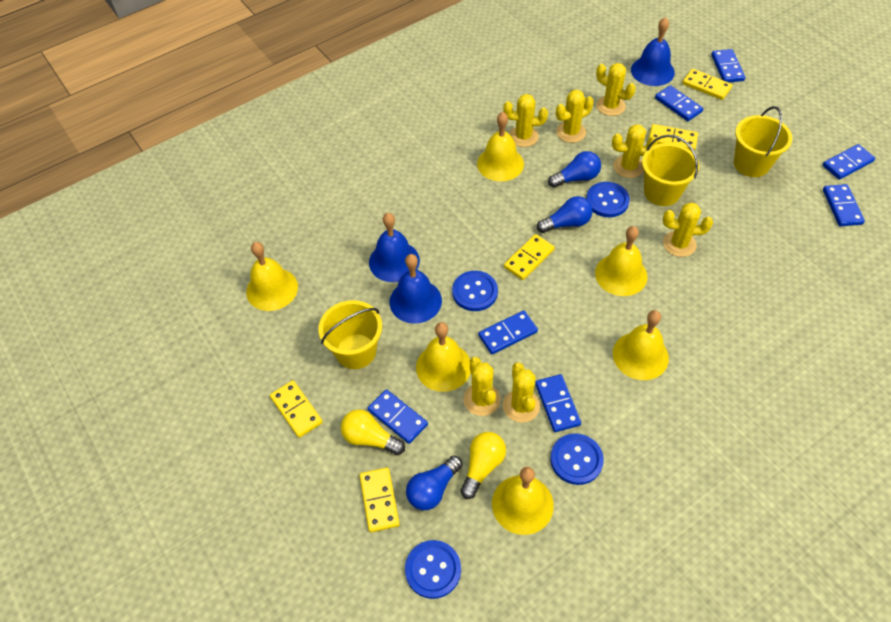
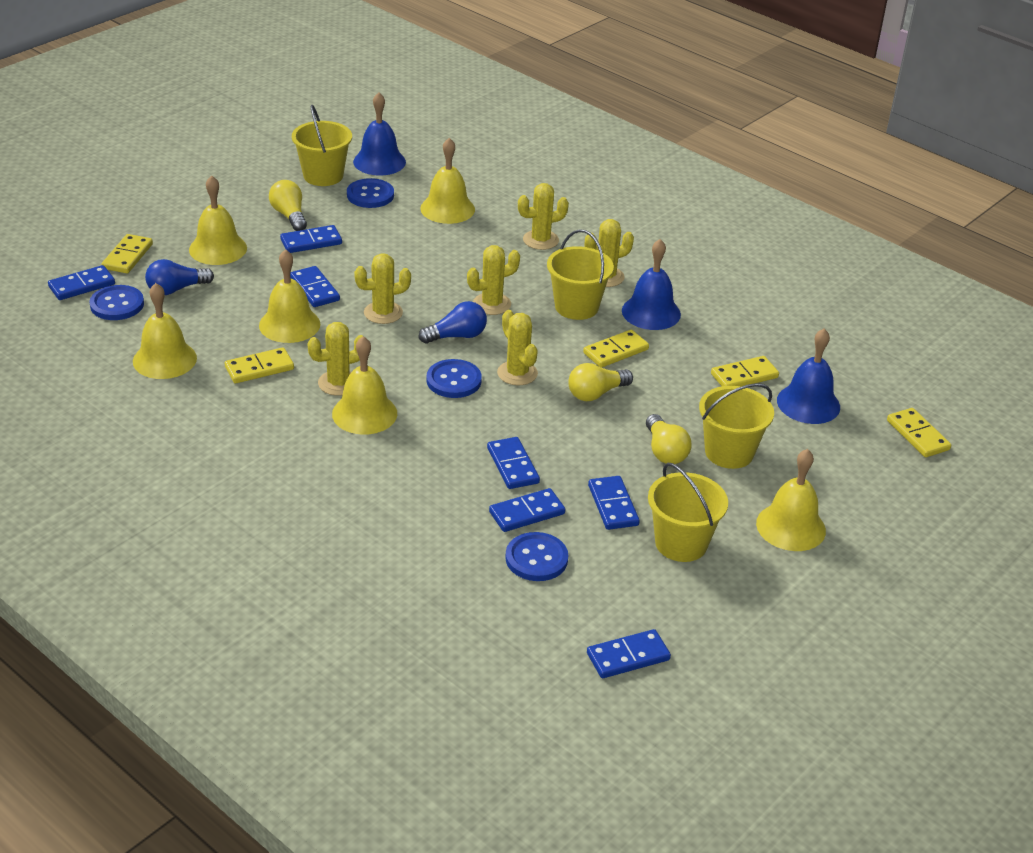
blue light bulb: 3 -> 2
yellow bucket: 3 -> 4
yellow cactus: 7 -> 6
yellow light bulb: 2 -> 3

